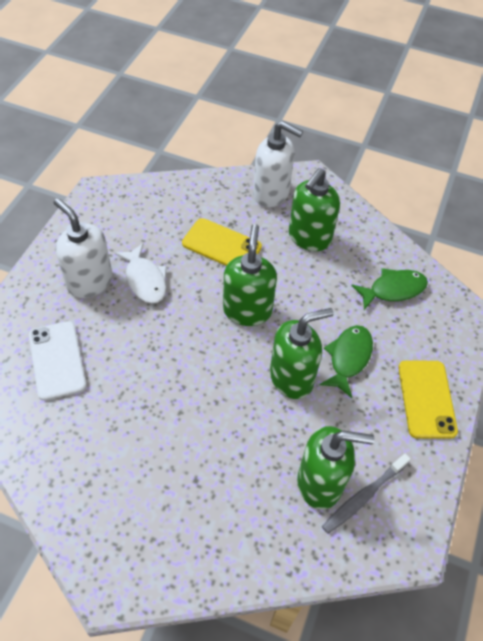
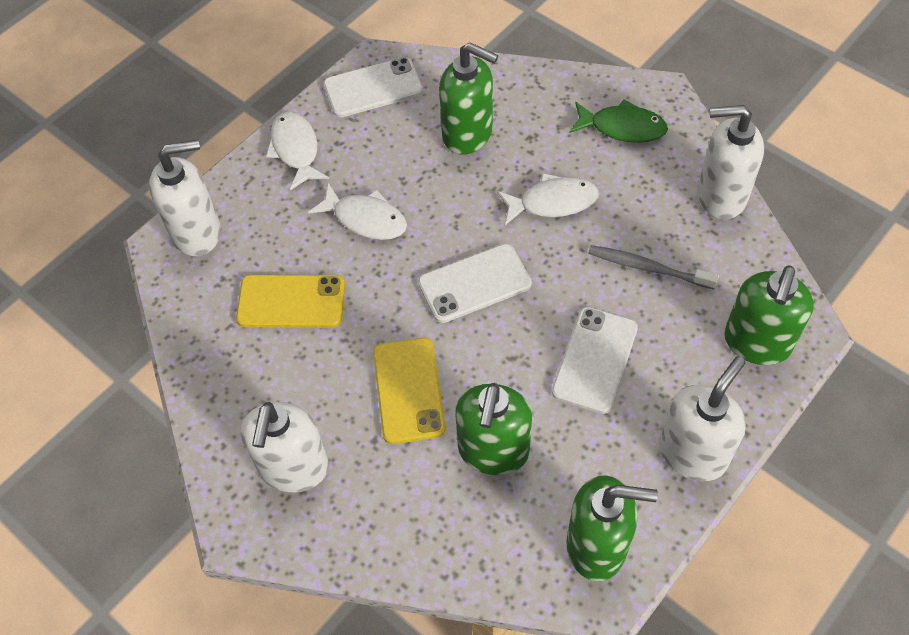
green fish: 2 -> 1
white fish: 1 -> 3
white phone: 1 -> 3
white soap dispenser: 2 -> 4

